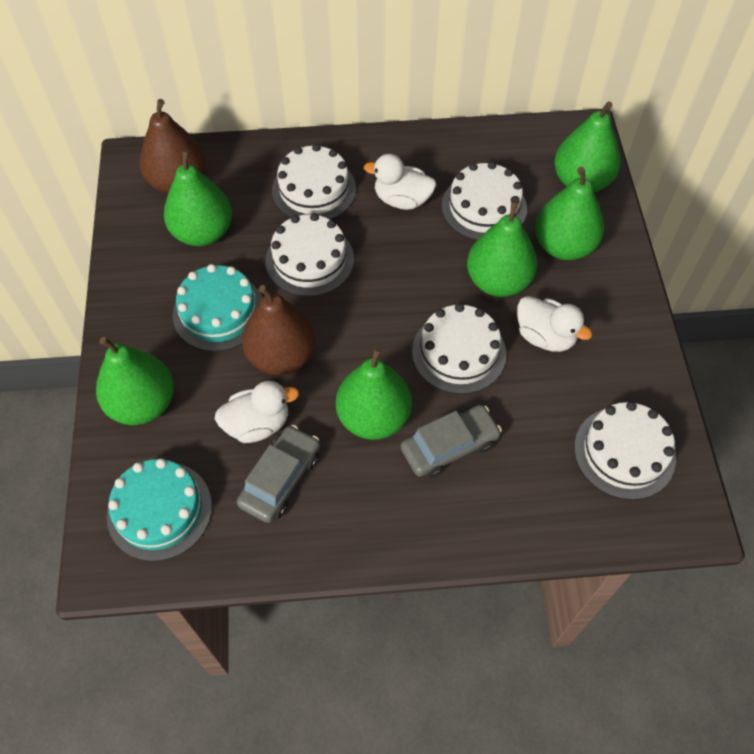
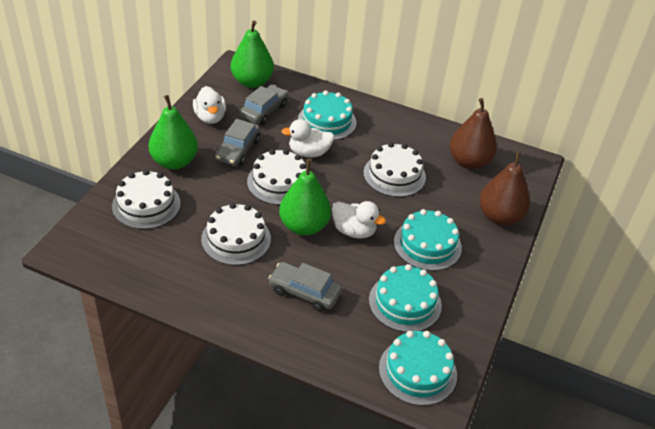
green pear: 6 -> 3
grey car: 2 -> 3
turquoise cake: 2 -> 4
white cake: 5 -> 4

